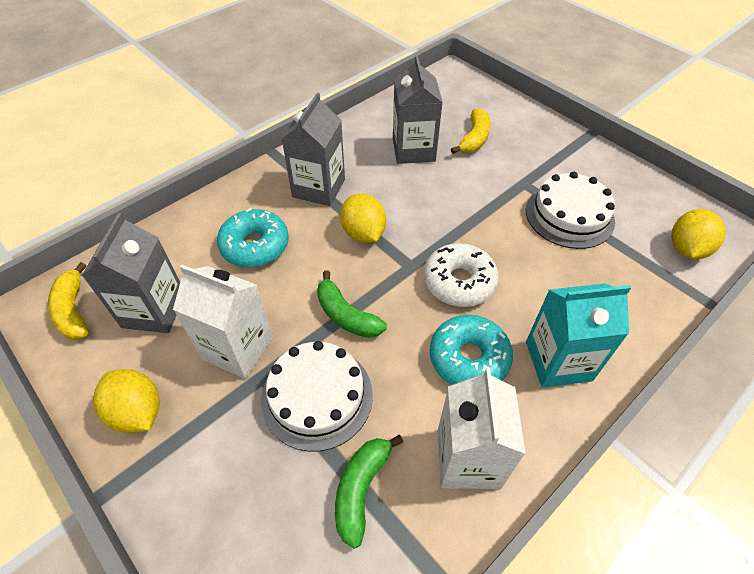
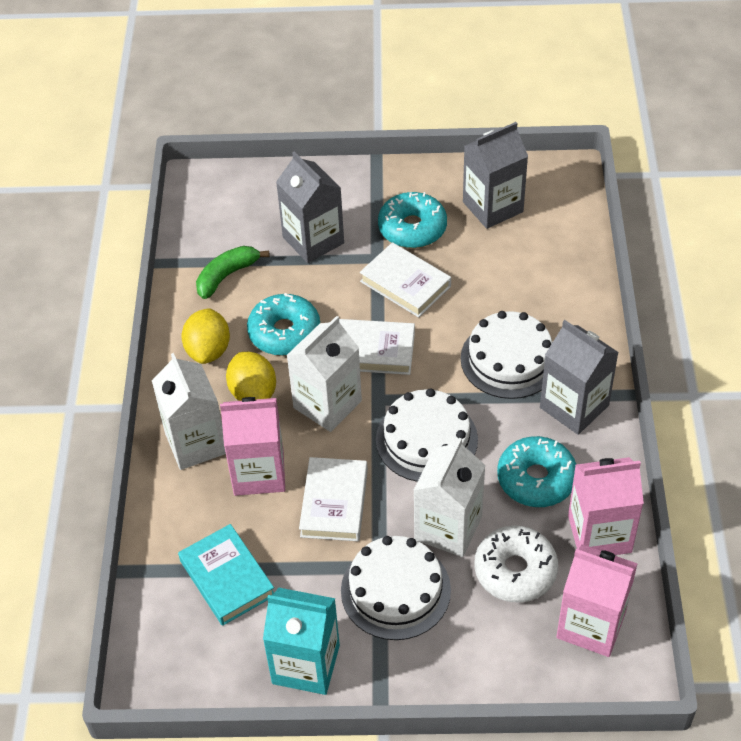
green banana: 2 -> 1
pink carton: 0 -> 3
turquoise book: 0 -> 1
turquoise donut: 2 -> 3
white book: 0 -> 3
white cake: 2 -> 3
white carton: 2 -> 3
yellow banana: 2 -> 0
yellow lemon: 3 -> 2

